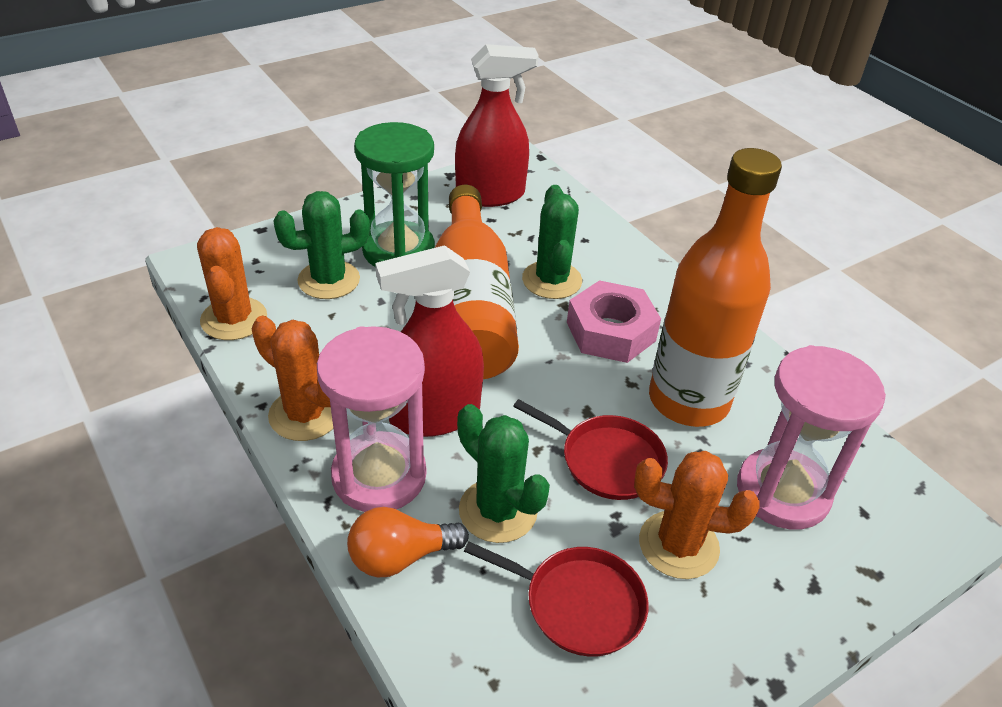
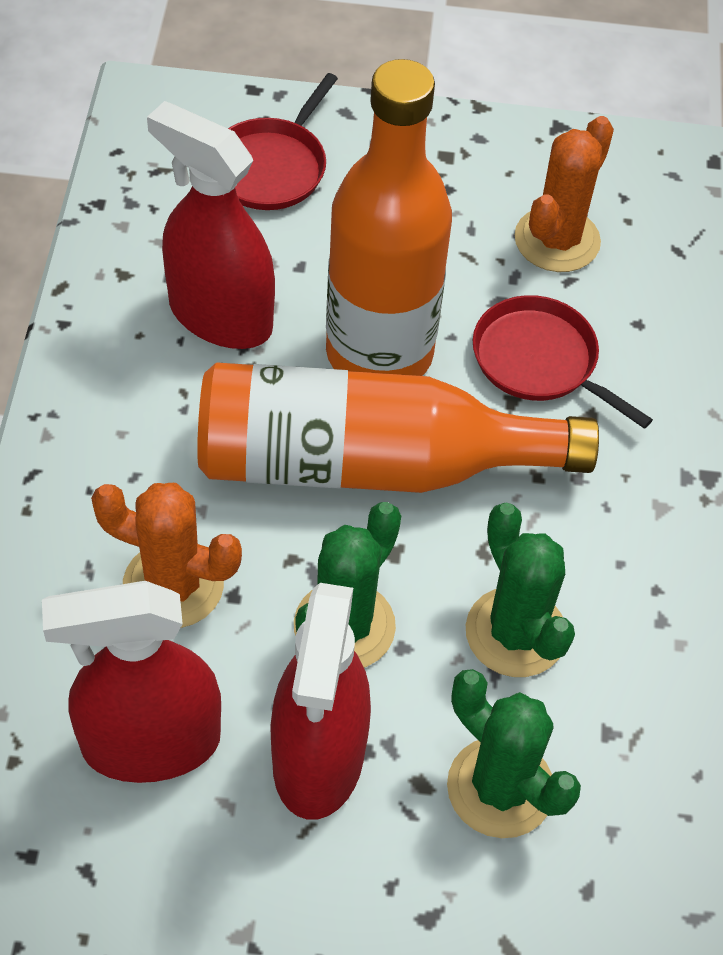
green hourglass: 1 -> 0
orange cactus: 3 -> 2
orange light bulb: 1 -> 0
pink hourglass: 2 -> 0
pink nut: 1 -> 0
red spray bottle: 2 -> 3

